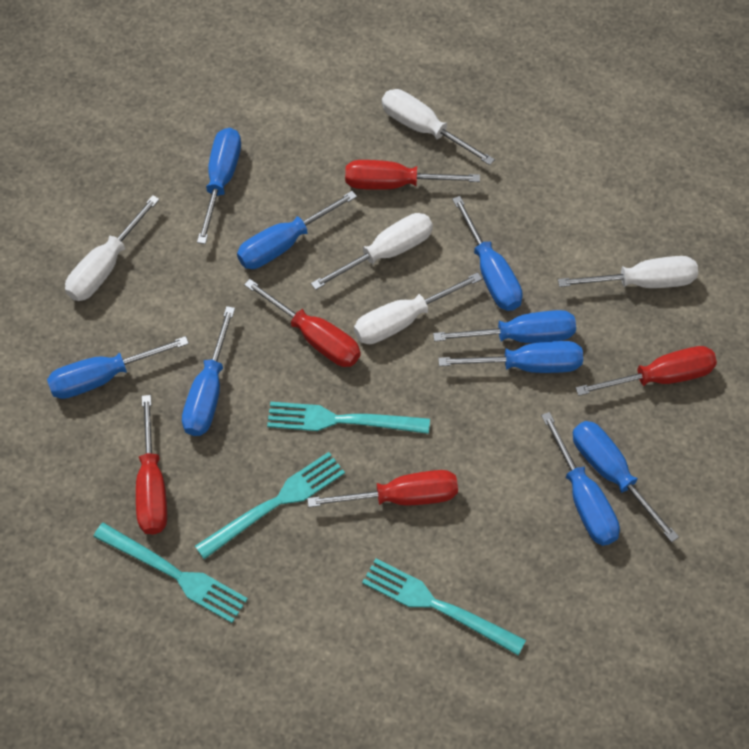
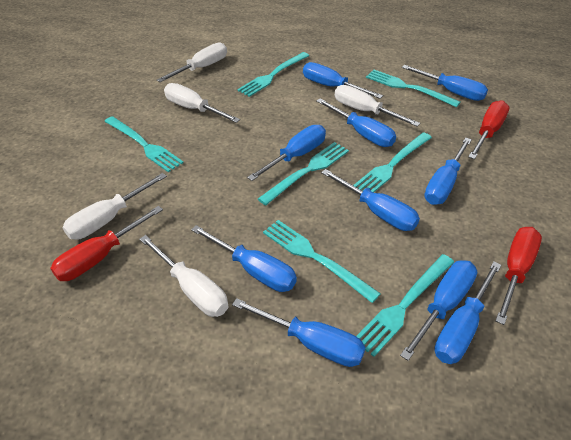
blue screwdriver: 9 -> 10
red screwdriver: 5 -> 3
turquoise fork: 4 -> 7

